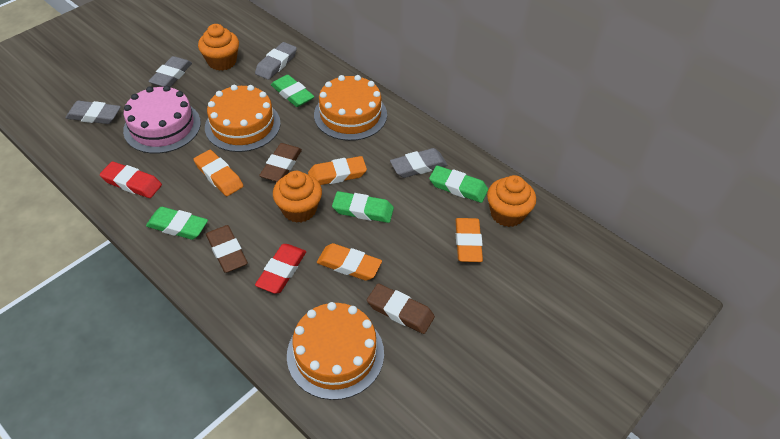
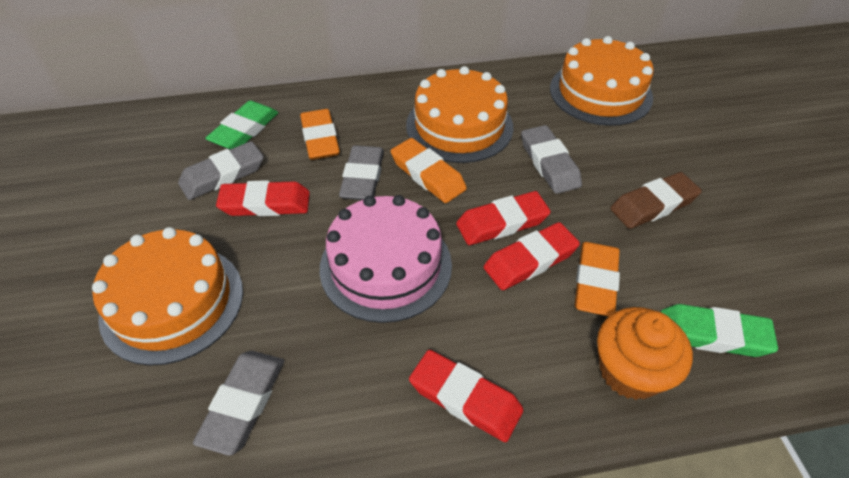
brown eraser: 3 -> 1
green eraser: 4 -> 2
orange cupcake: 3 -> 1
orange eraser: 4 -> 3
red eraser: 2 -> 4

